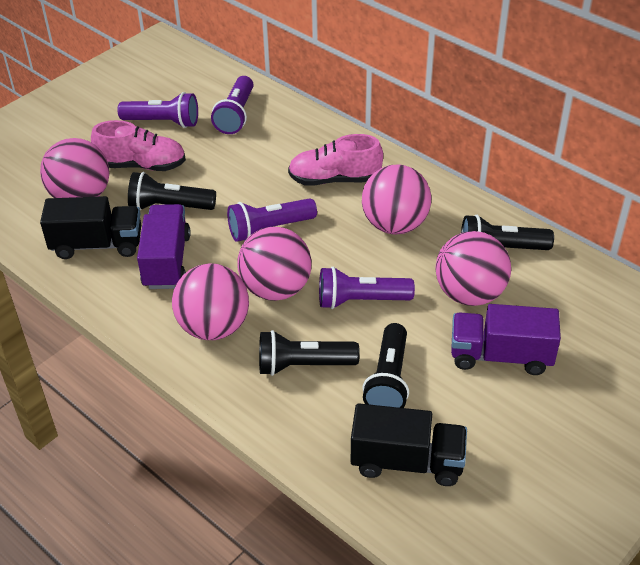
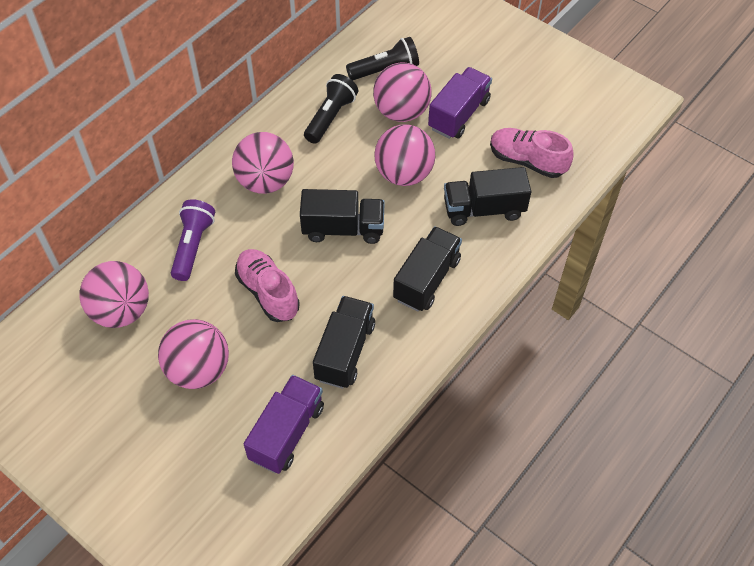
black flashlight: 4 -> 2
black truck: 2 -> 4
purple flashlight: 4 -> 1

